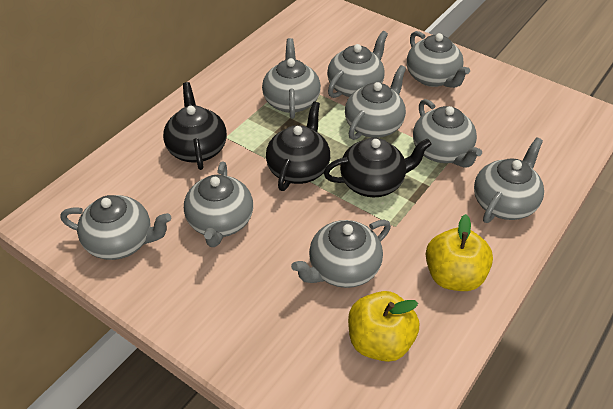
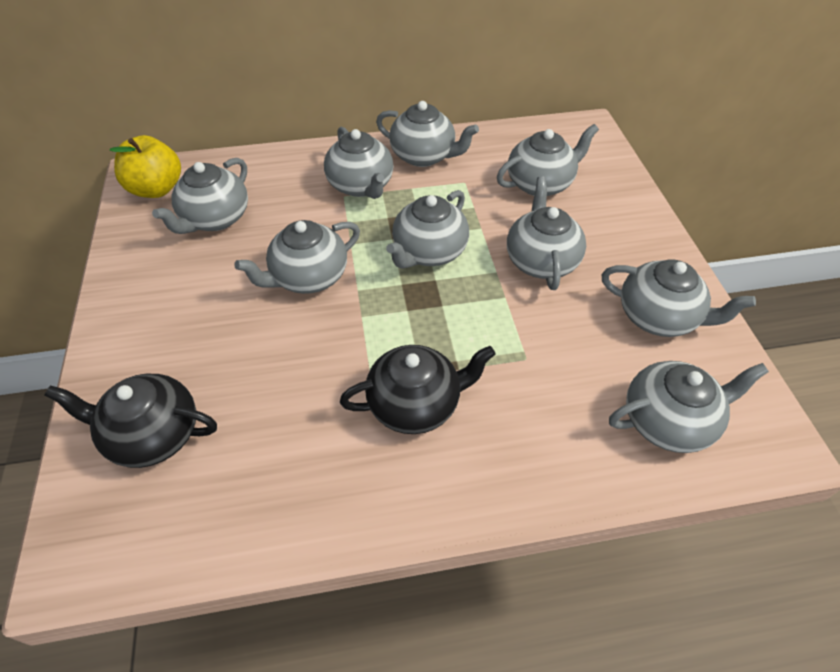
black teapot: 3 -> 2
yellow apple: 2 -> 1

